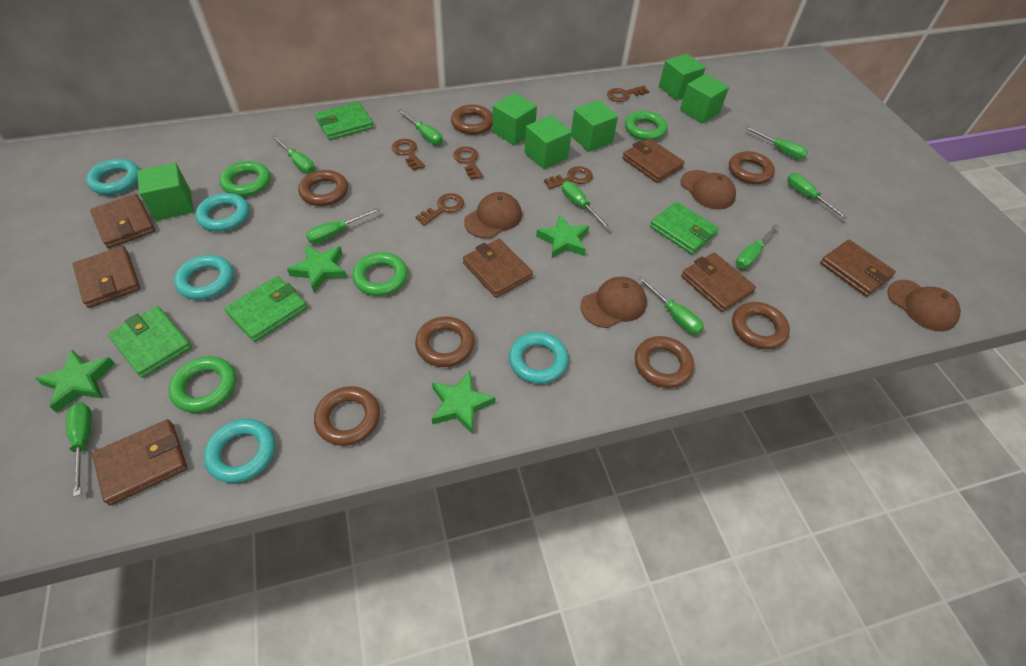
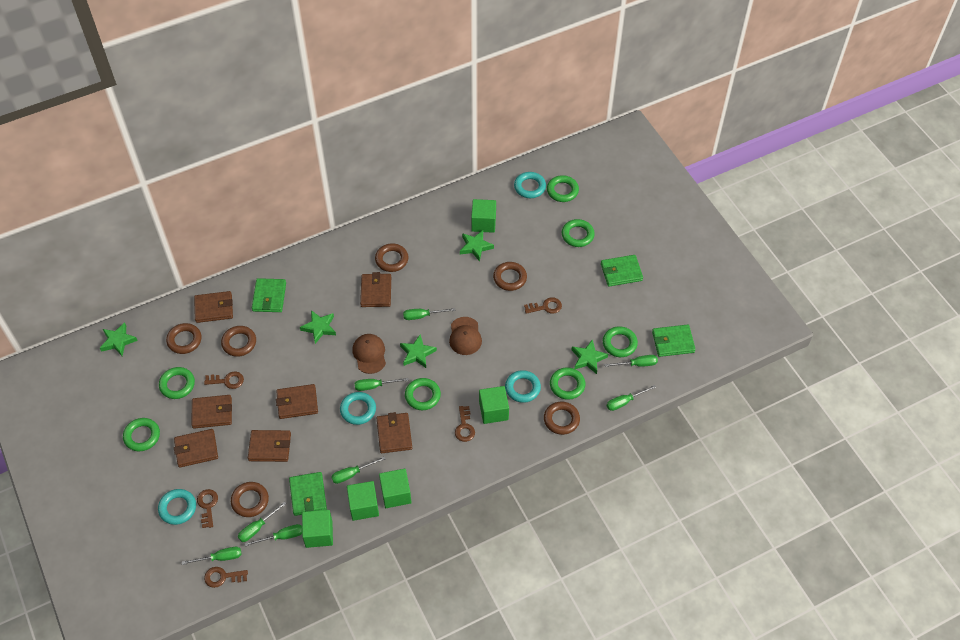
brown cap: 4 -> 2
brown ring: 7 -> 6
green cube: 6 -> 5
green ring: 4 -> 7
green screwdriver: 9 -> 8
green star: 4 -> 5
turquoise ring: 5 -> 4

